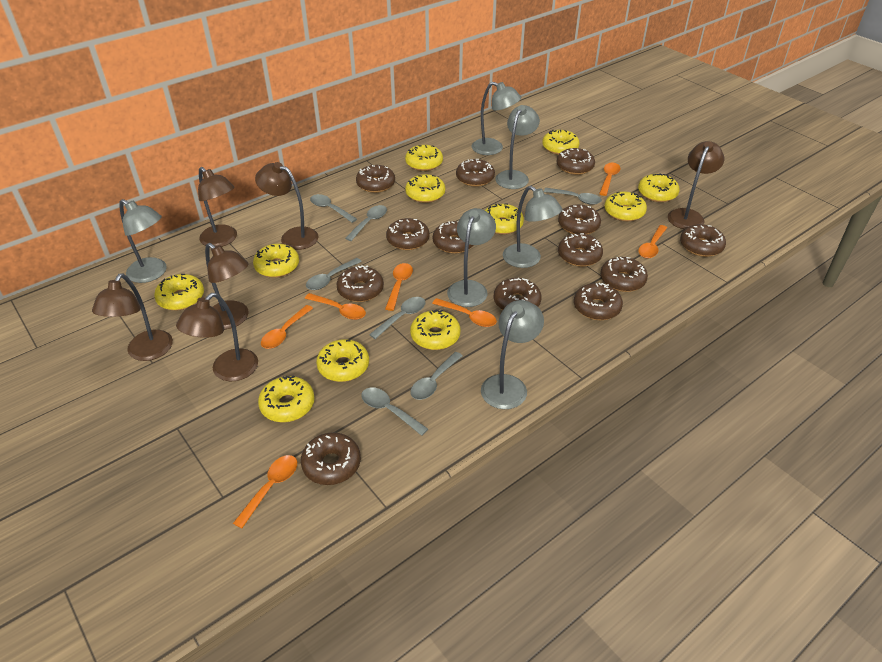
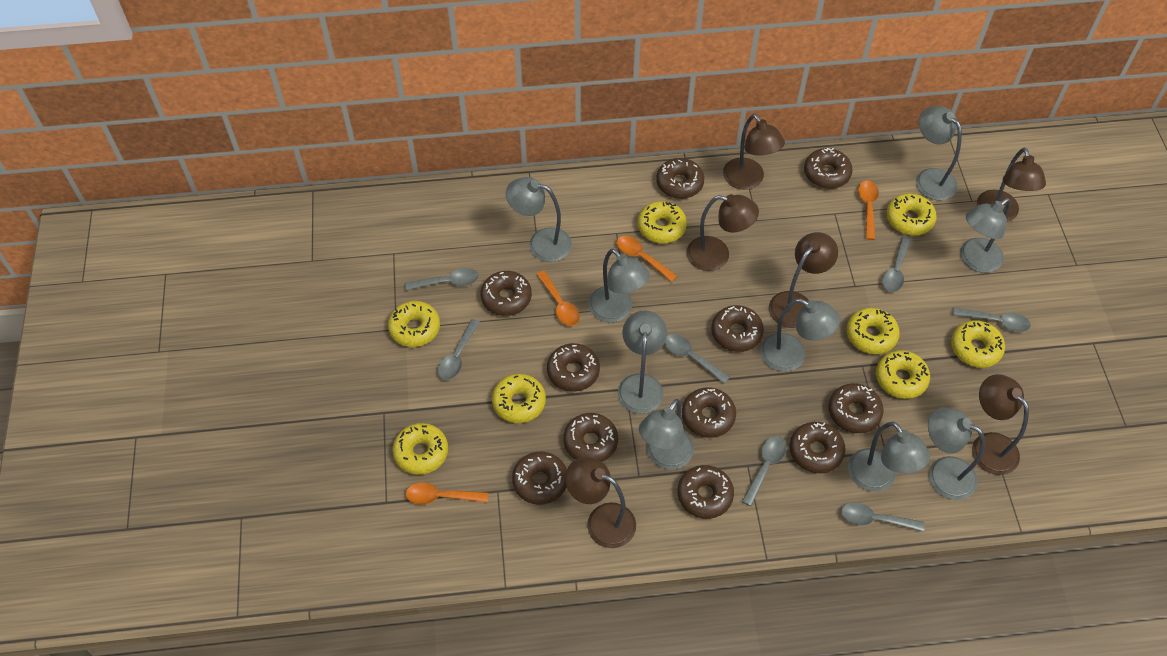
brown donut: 13 -> 11
grey lamp: 6 -> 9
orange spoon: 7 -> 4
yellow donut: 11 -> 8

